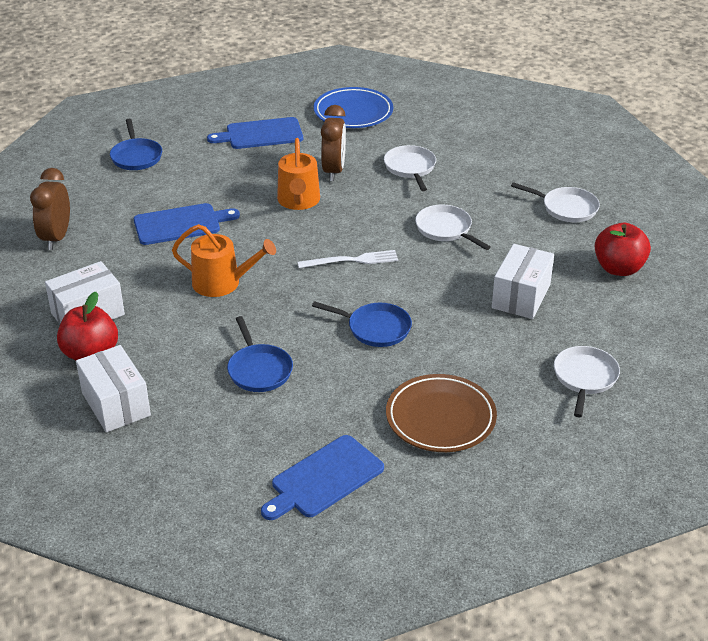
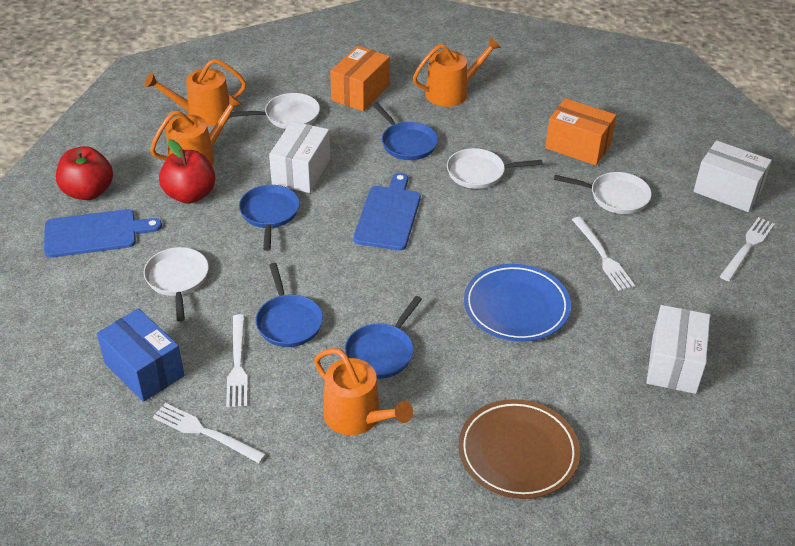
blue box: 0 -> 1
blue cutting board: 3 -> 2
blue pan: 3 -> 4
brown clock: 2 -> 0
orange box: 0 -> 2
orange watering can: 2 -> 4
white fork: 1 -> 4

